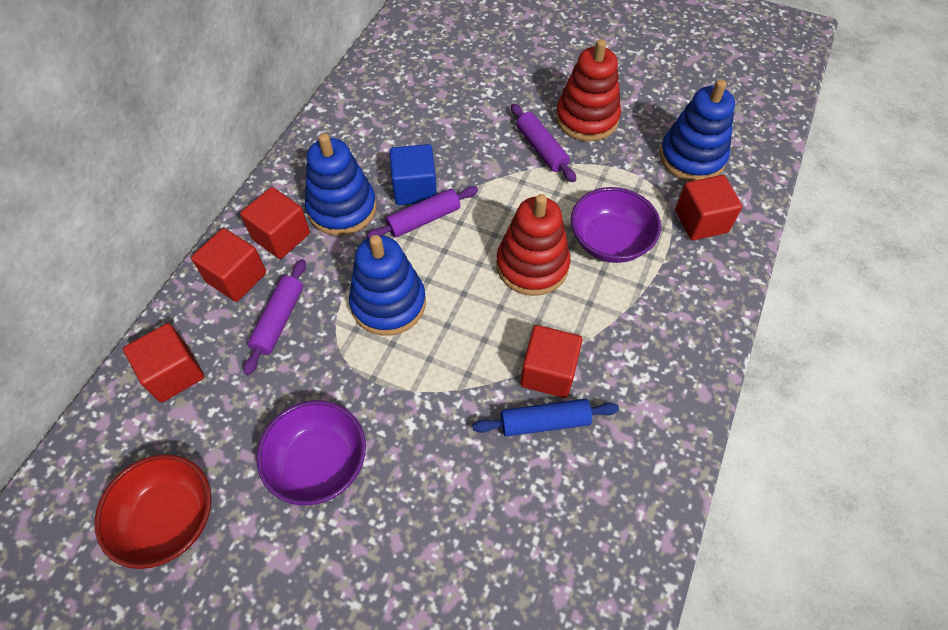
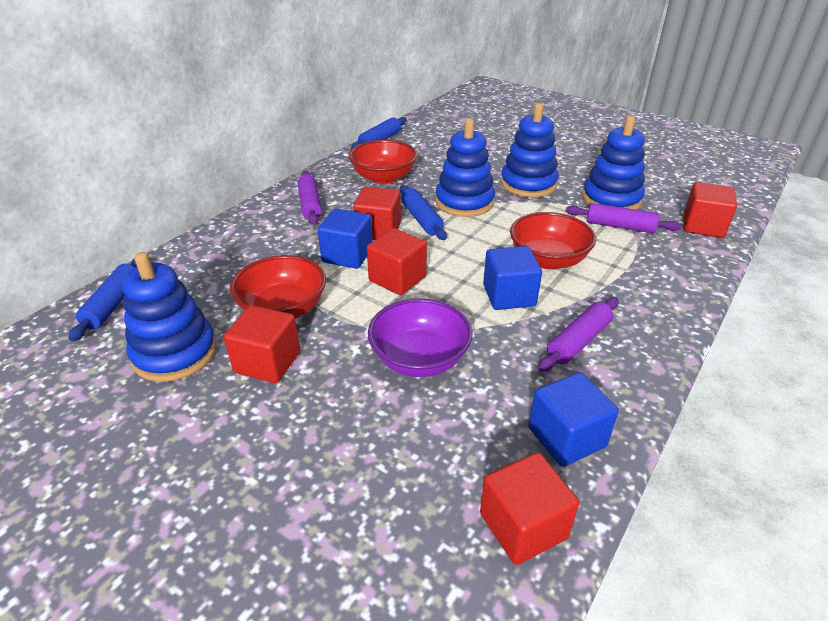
blue cube: 1 -> 3
blue rolling pin: 1 -> 3
blue stacking toy: 3 -> 4
purple bowl: 2 -> 1
red bowl: 1 -> 3
red stacking toy: 2 -> 0

